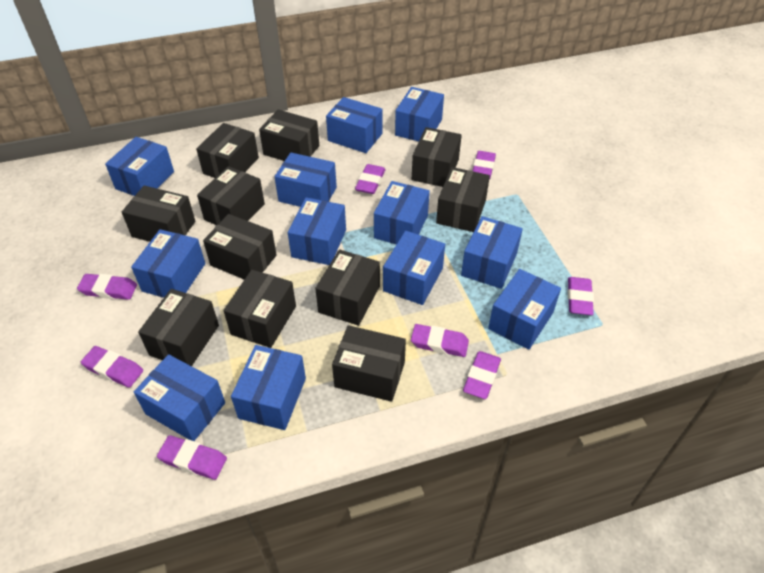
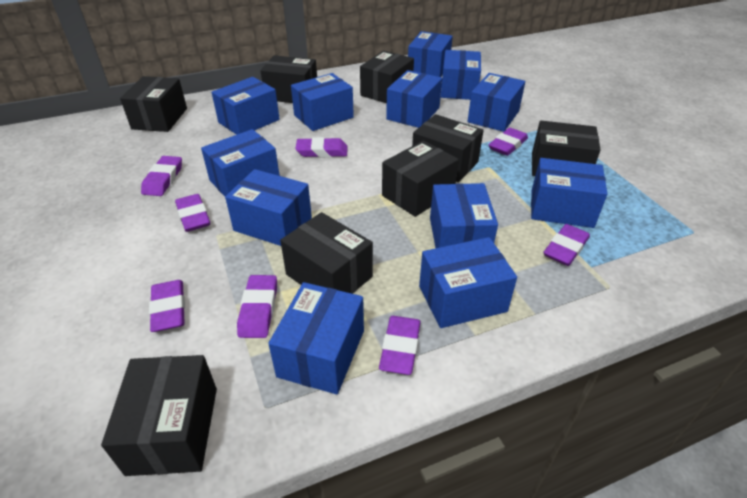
black box: 11 -> 8

